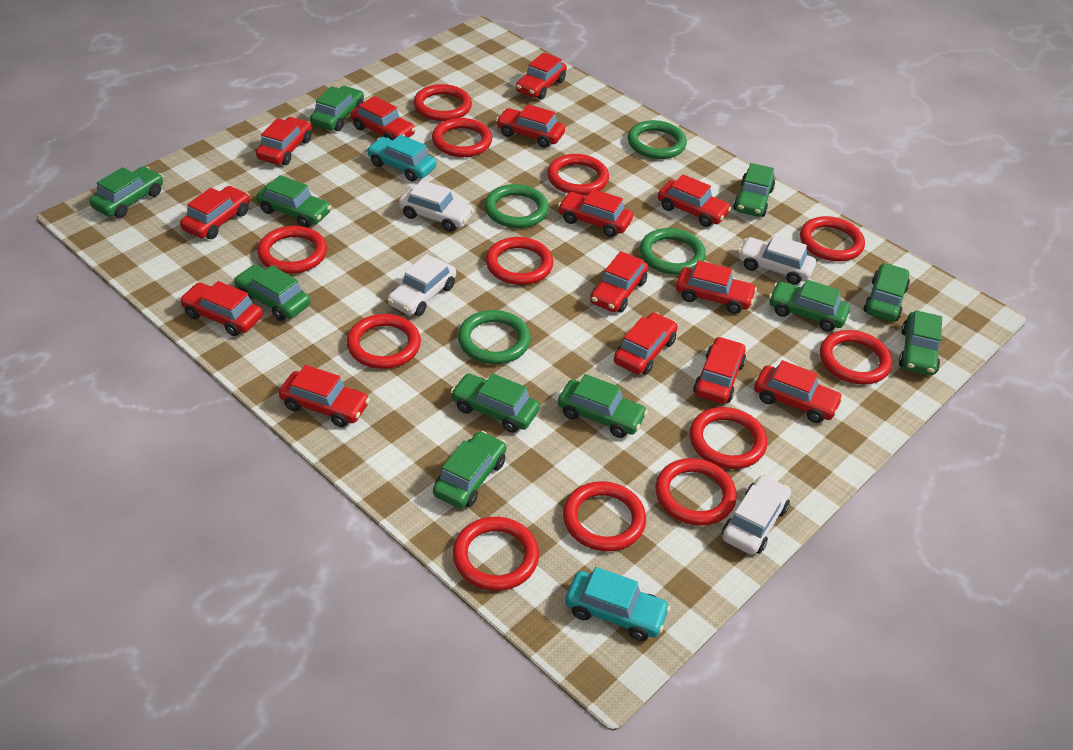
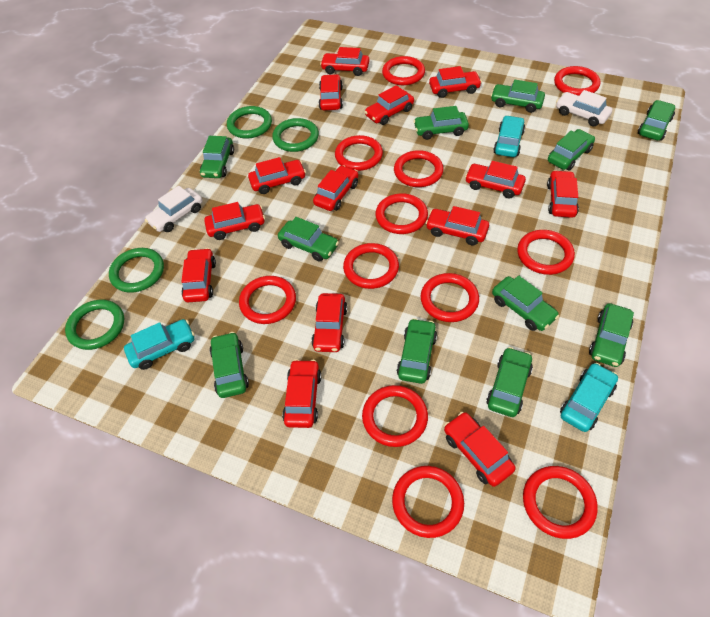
turquoise car: 2 -> 3
white car: 4 -> 2

